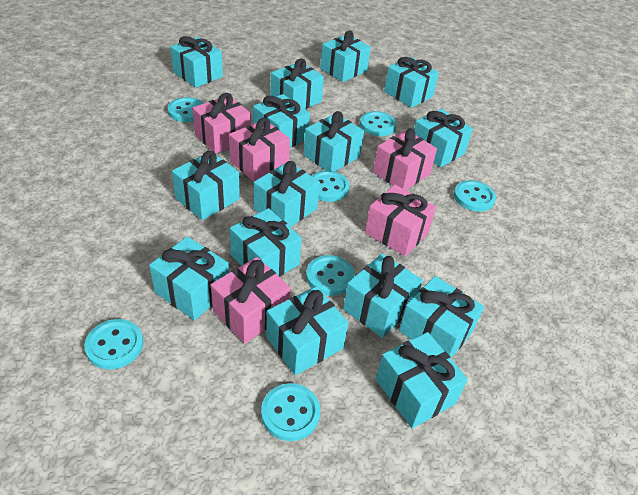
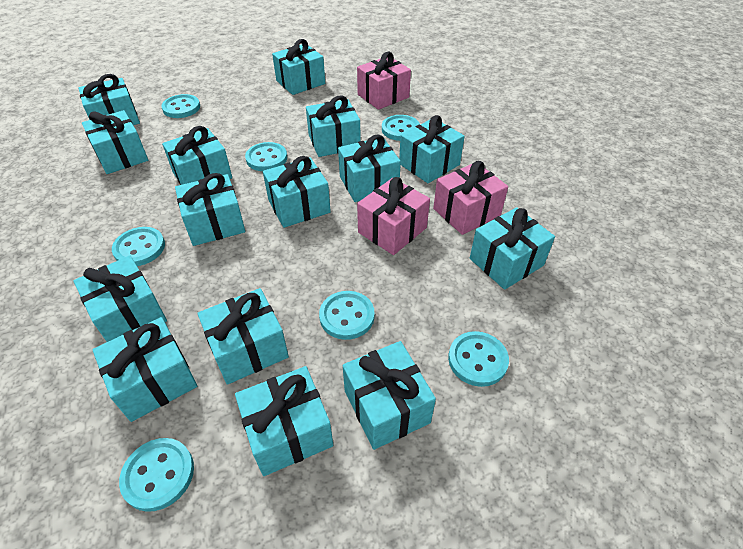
pink gift: 5 -> 3

